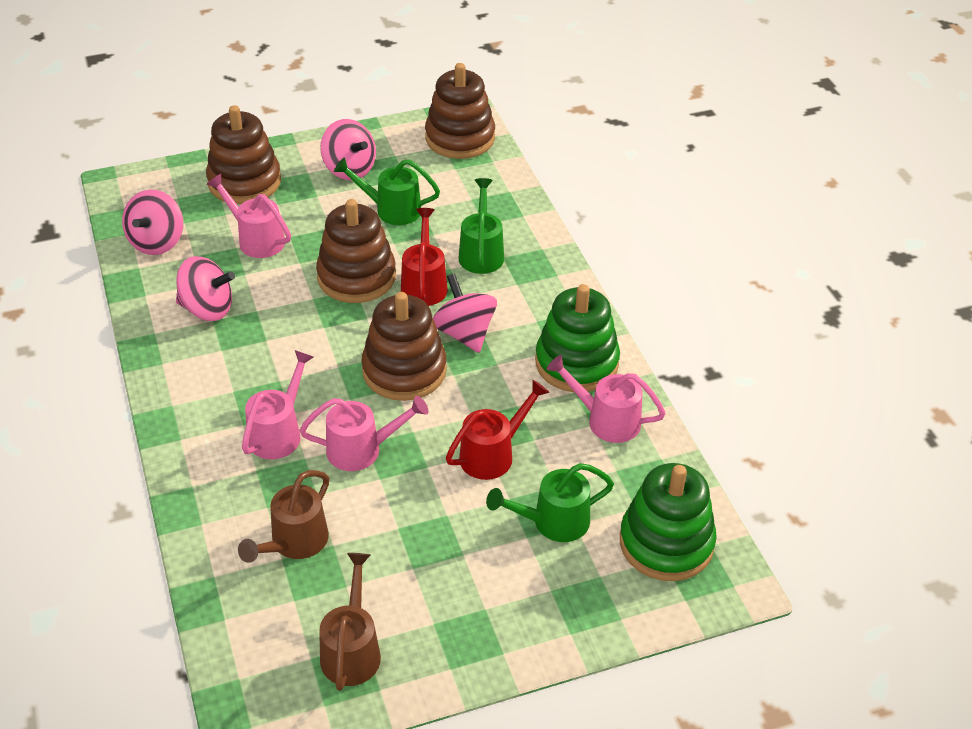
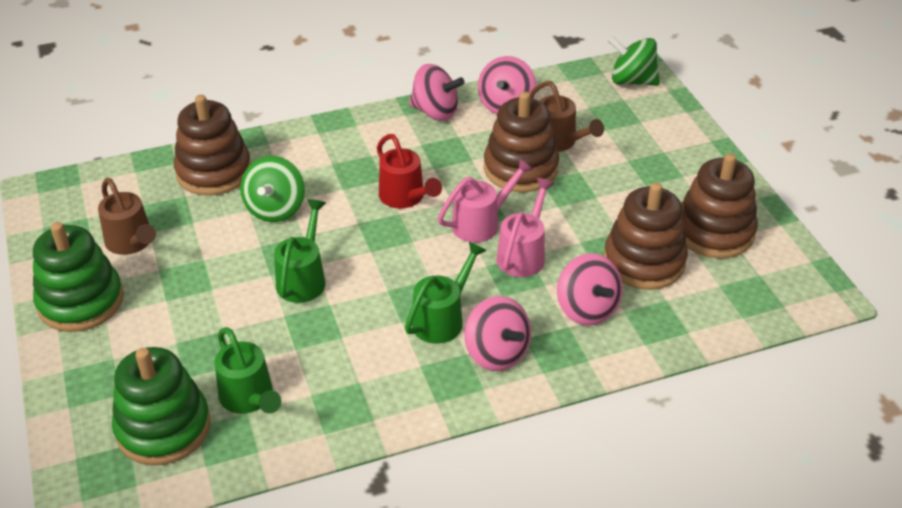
green spinning top: 0 -> 2
pink watering can: 4 -> 2
red watering can: 2 -> 1

